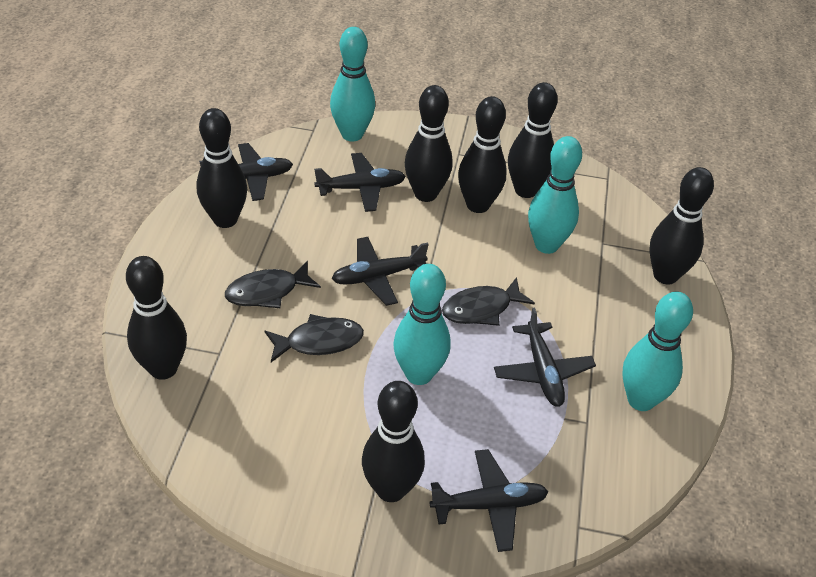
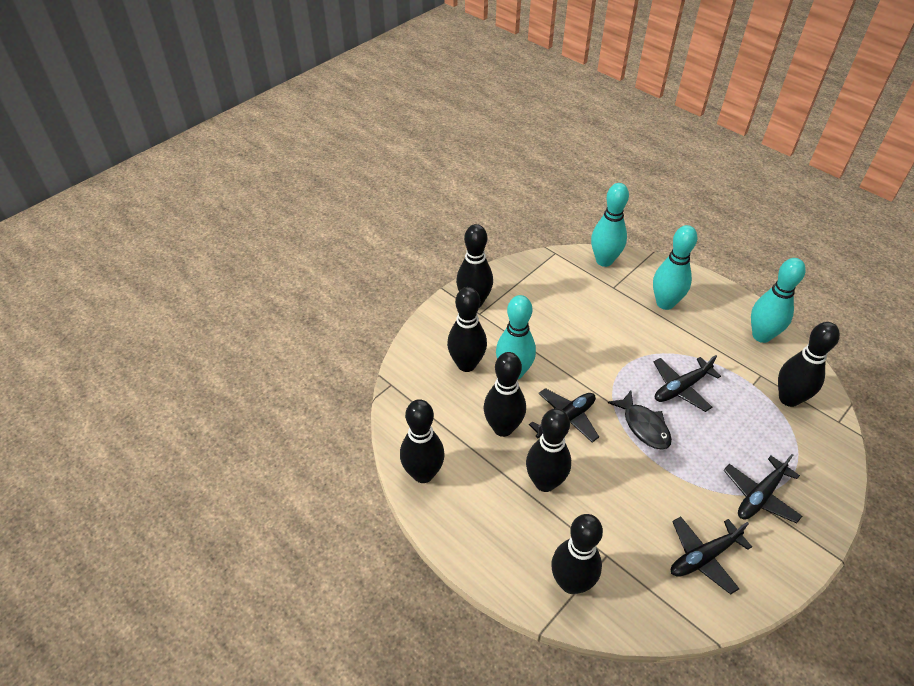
black fish: 3 -> 1
black plane: 5 -> 4

